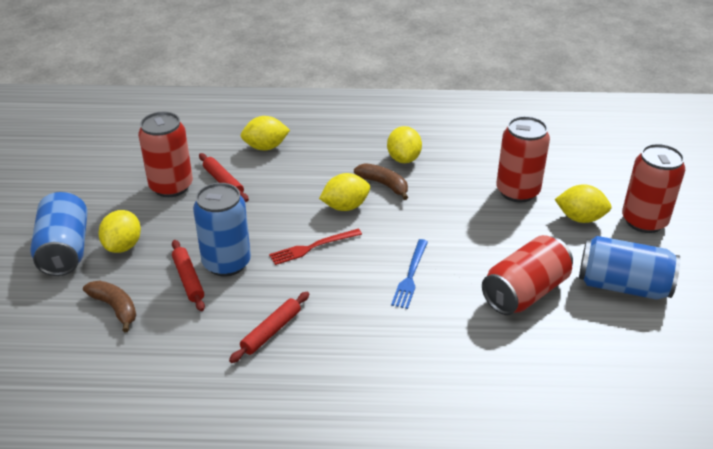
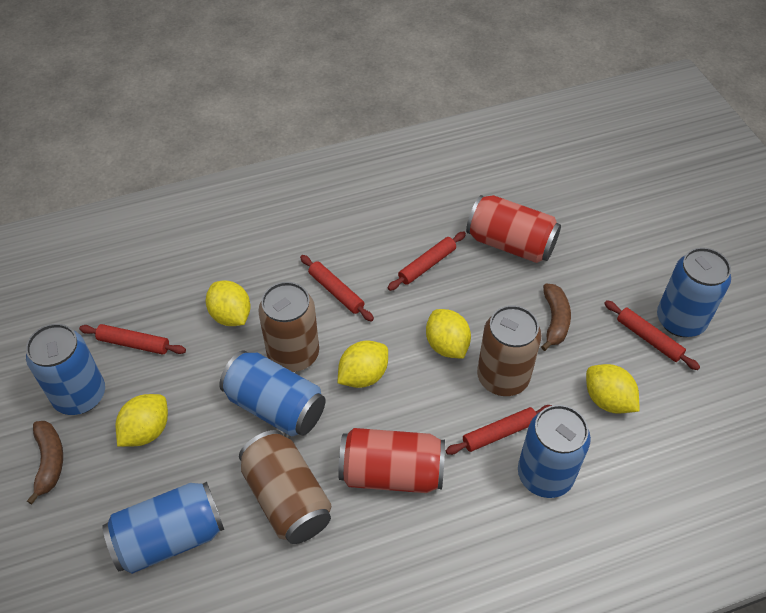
blue can: 3 -> 5
blue fork: 1 -> 0
brown can: 0 -> 3
red can: 4 -> 2
red fork: 1 -> 0
red rolling pin: 3 -> 5

